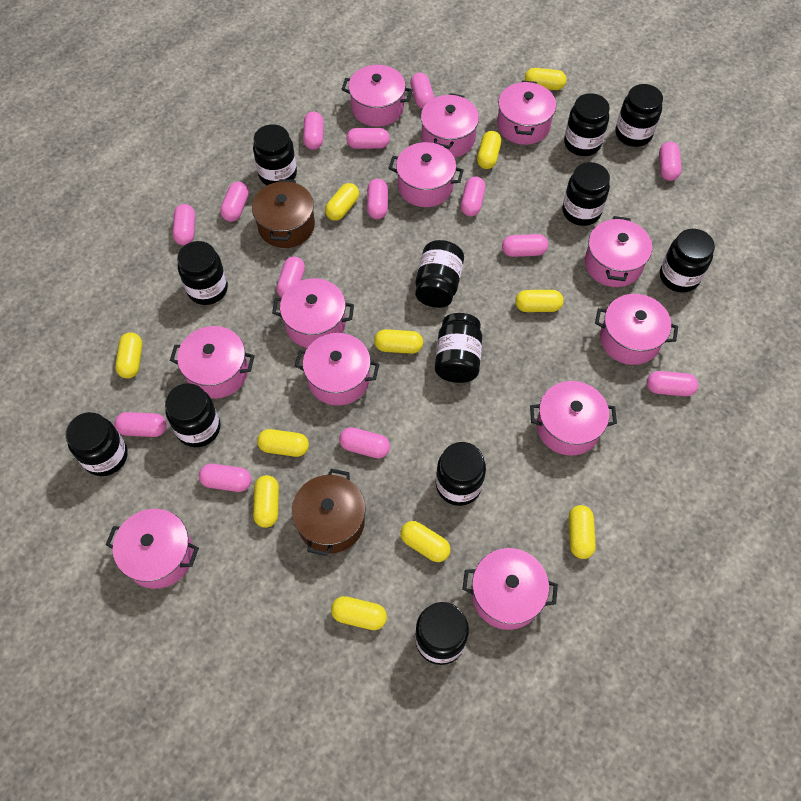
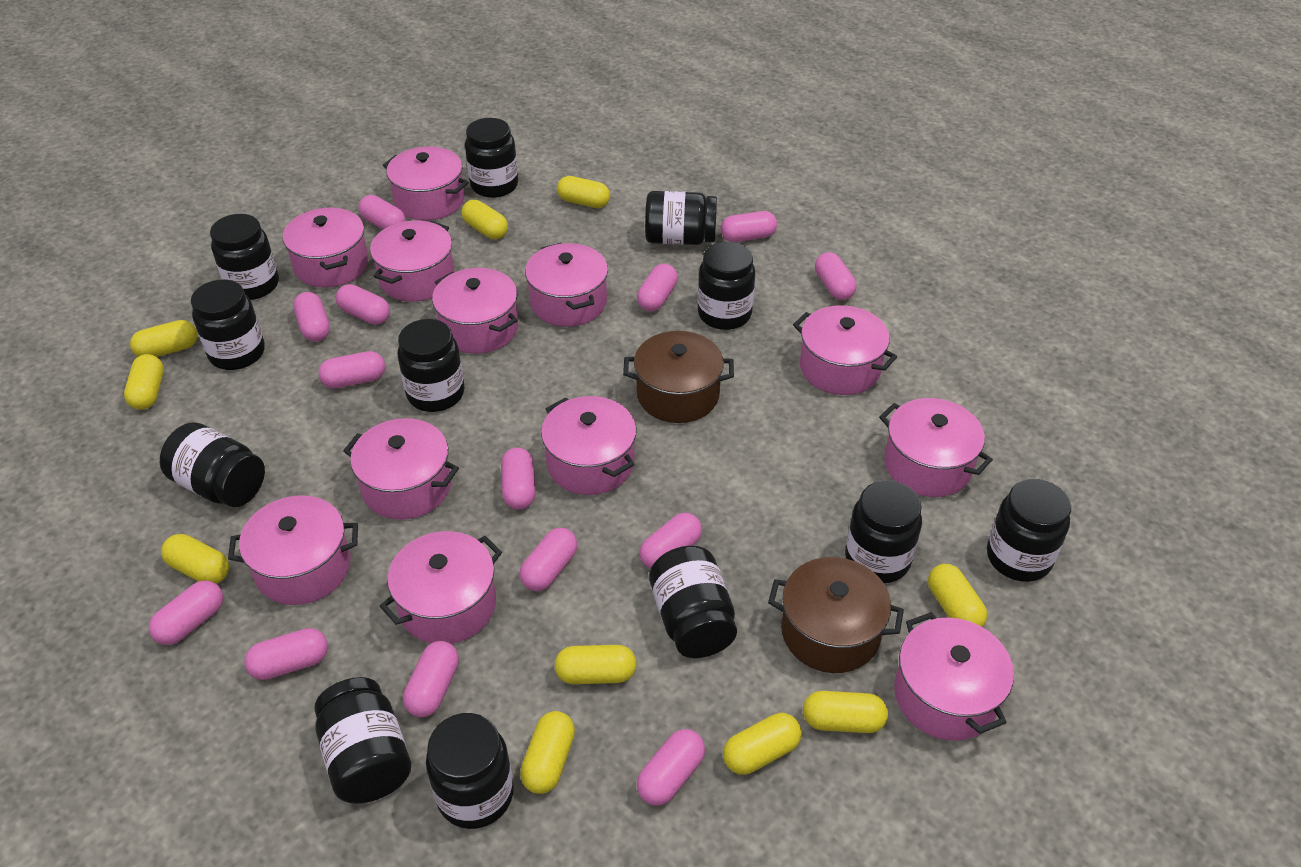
yellow capsule: 11 -> 10

